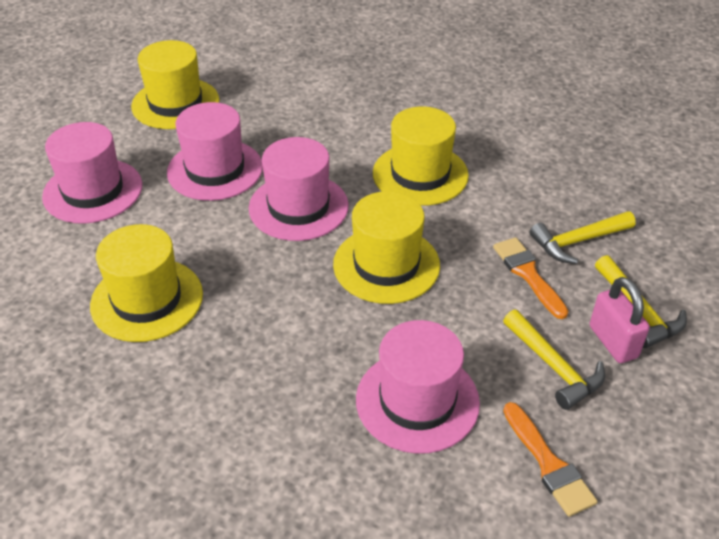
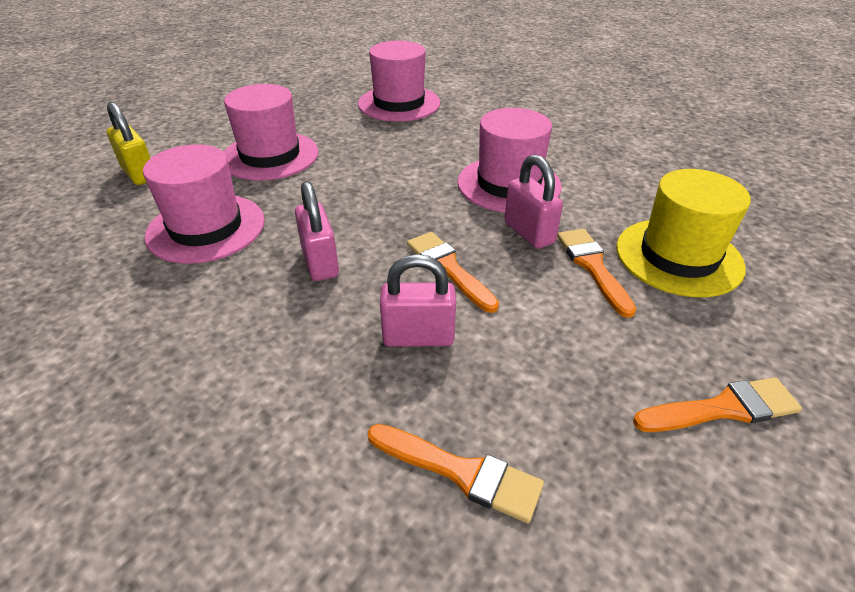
orange brush: 2 -> 4
pink padlock: 1 -> 3
yellow hammer: 3 -> 0
yellow hat: 4 -> 1
yellow padlock: 0 -> 1

